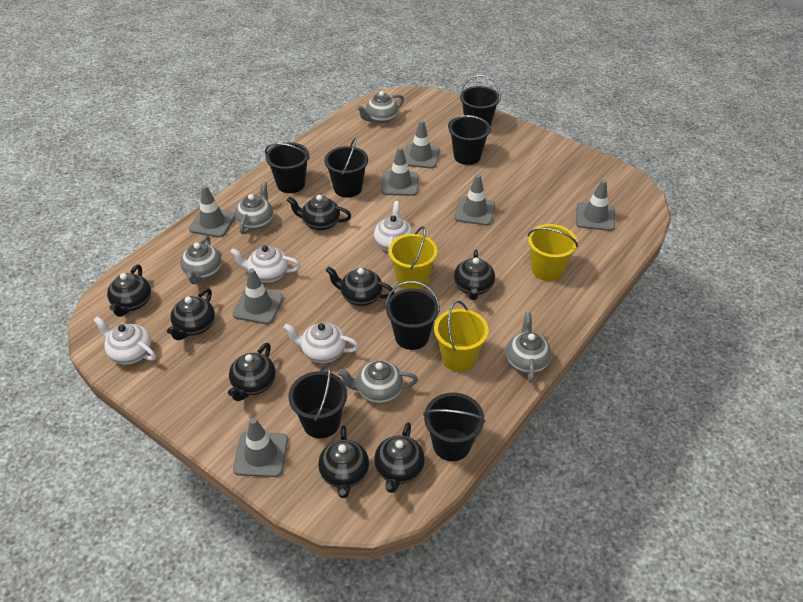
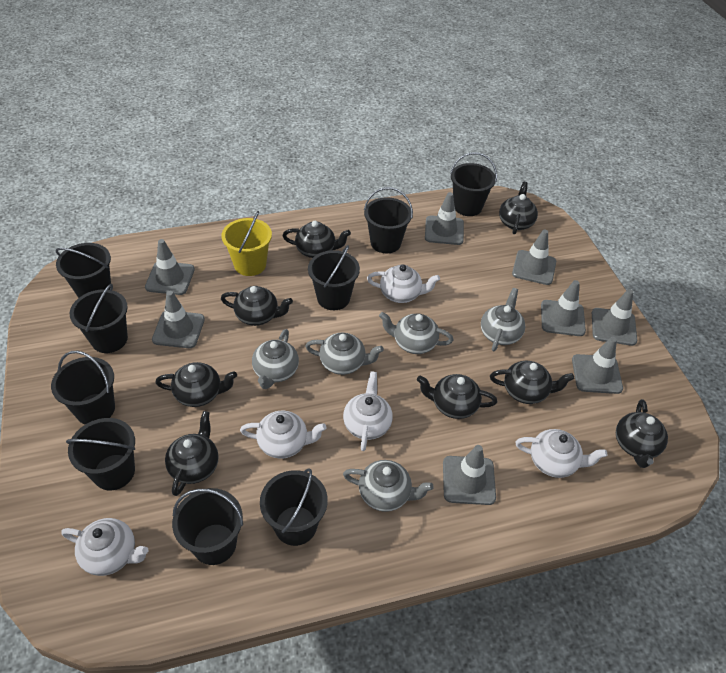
black bucket: 7 -> 9
grey traffic cone: 7 -> 8
white teapot: 4 -> 5
yellow bucket: 3 -> 1

